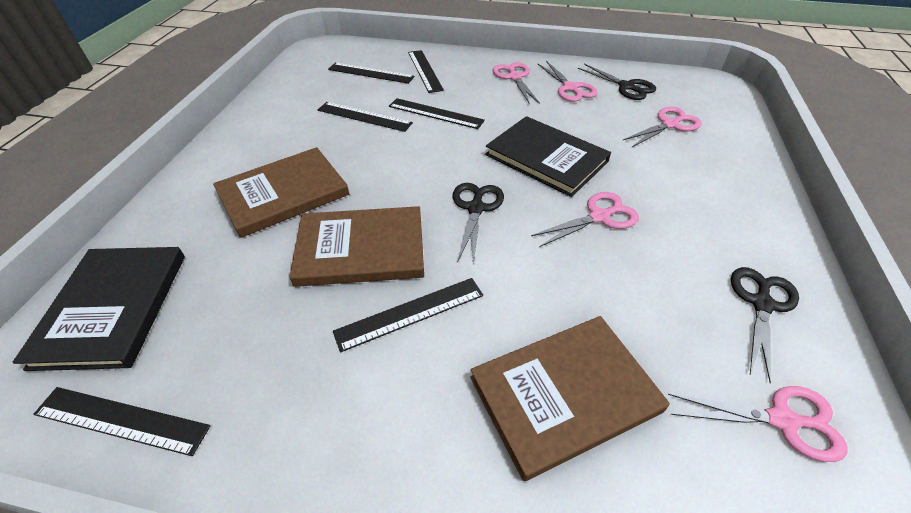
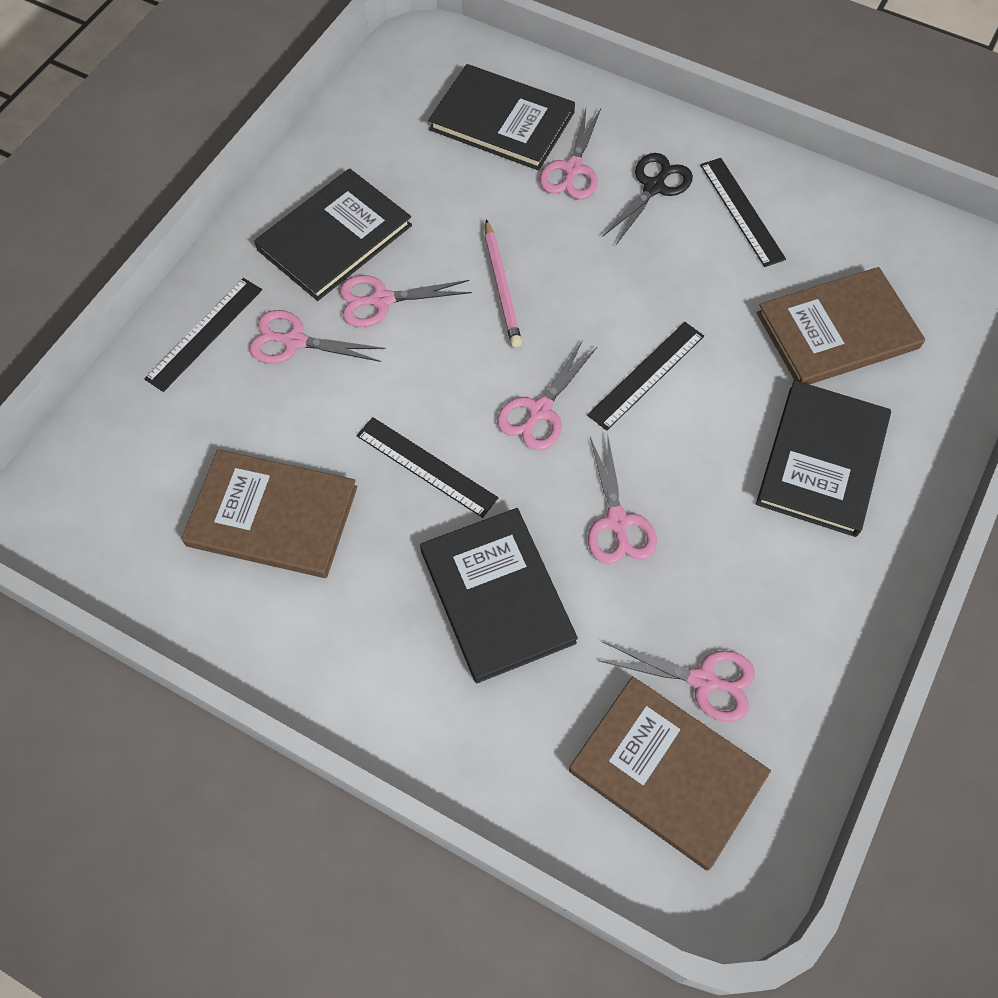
black book: 2 -> 4
black ruler: 6 -> 4
black scissors: 3 -> 1
pink pencil: 0 -> 1
pink scissors: 5 -> 6

